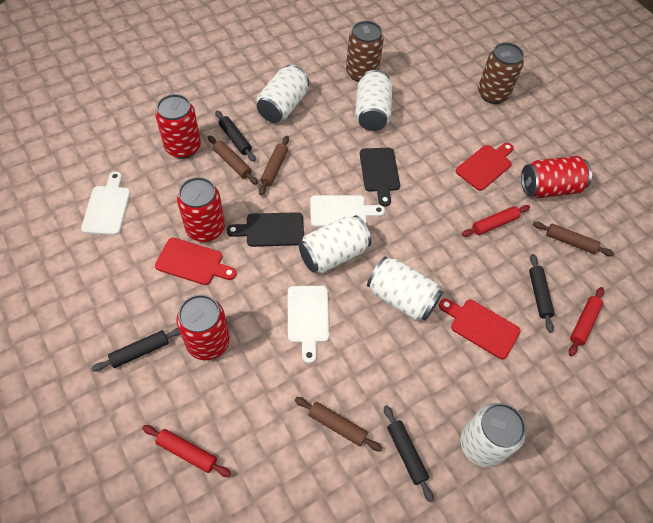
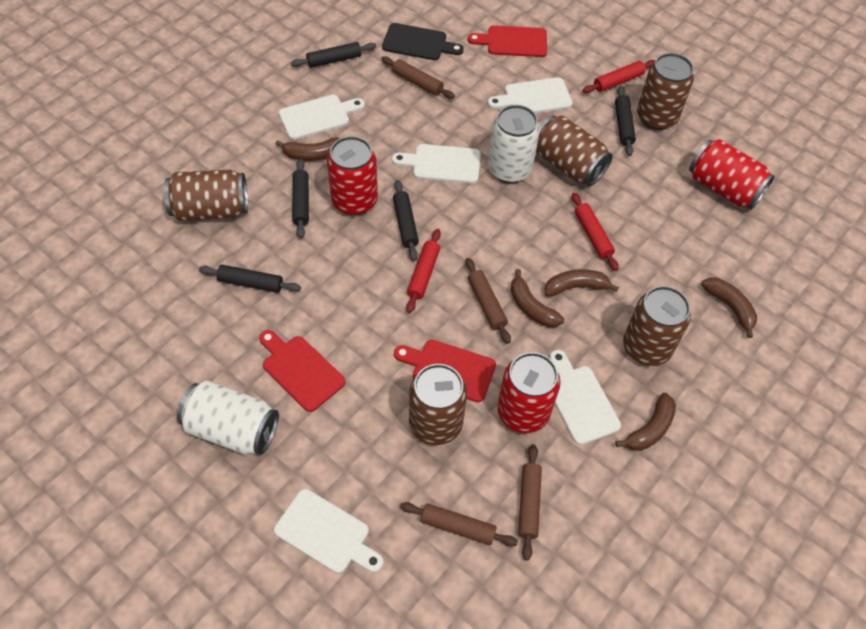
black cutting board: 2 -> 1
black rolling pin: 4 -> 5
brown banana: 0 -> 5
brown can: 2 -> 5
red can: 4 -> 3
white can: 5 -> 2
white cutting board: 3 -> 5

